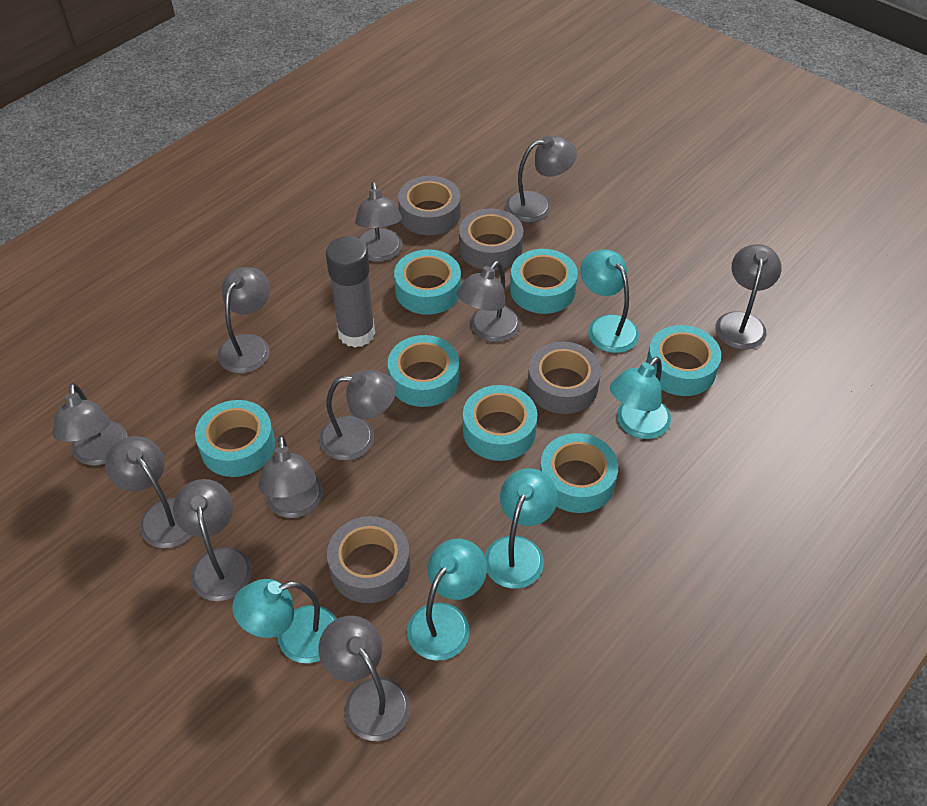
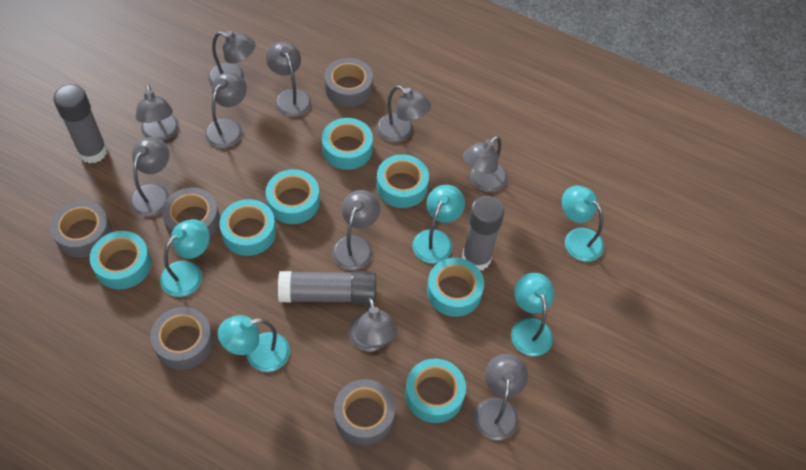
grey glue stick: 1 -> 3
grey lamp: 11 -> 10
grey tape: 4 -> 5

